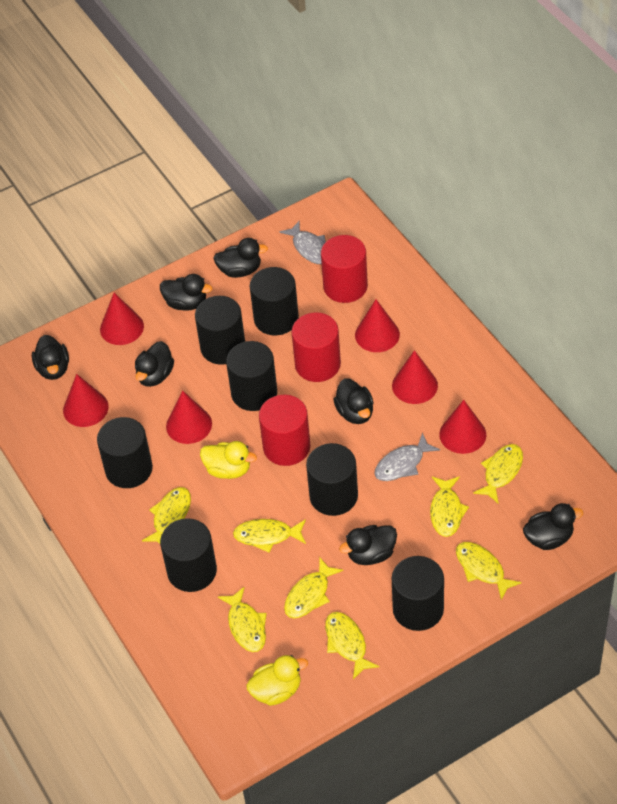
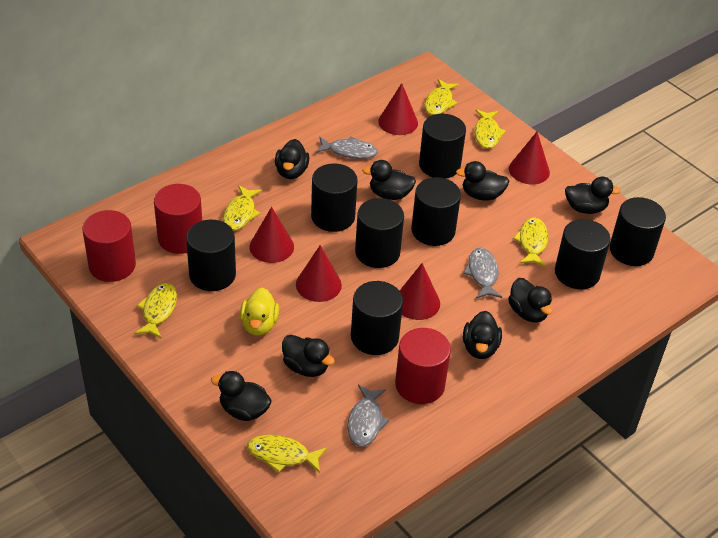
black cylinder: 7 -> 8
black duck: 7 -> 8
grey fish: 2 -> 3
red cone: 6 -> 5
yellow duck: 2 -> 1
yellow fish: 8 -> 6

